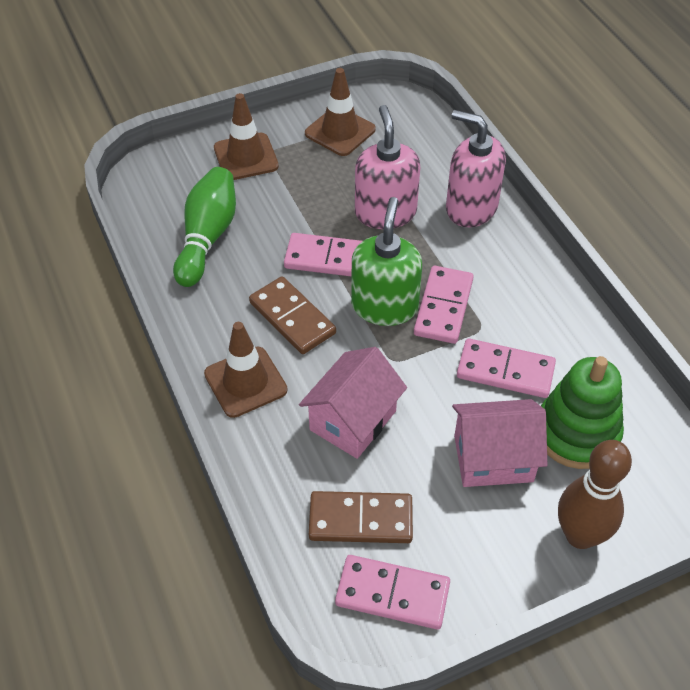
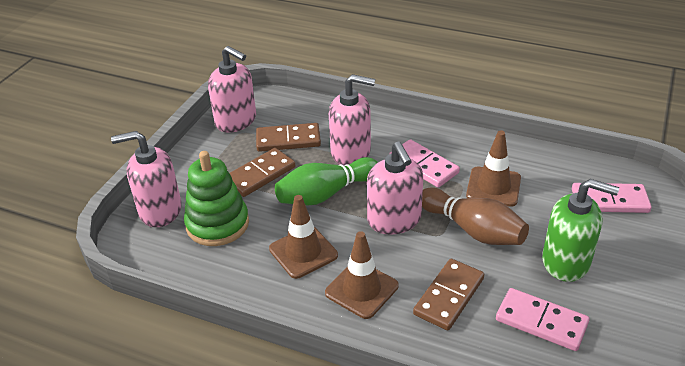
brown domino: 2 -> 3
pink domino: 4 -> 3
pink house: 2 -> 0
pink soap dispenser: 2 -> 4

